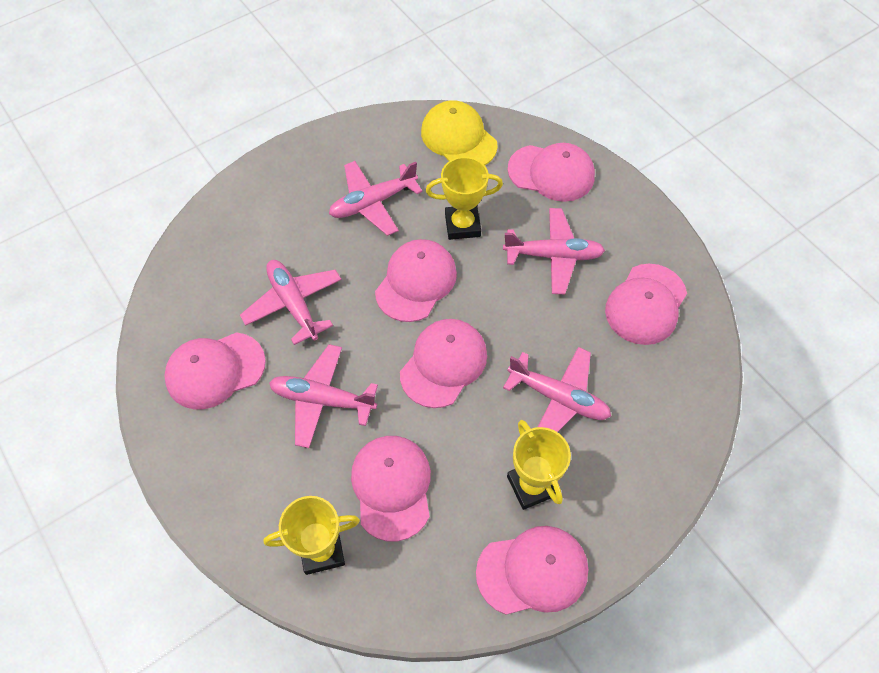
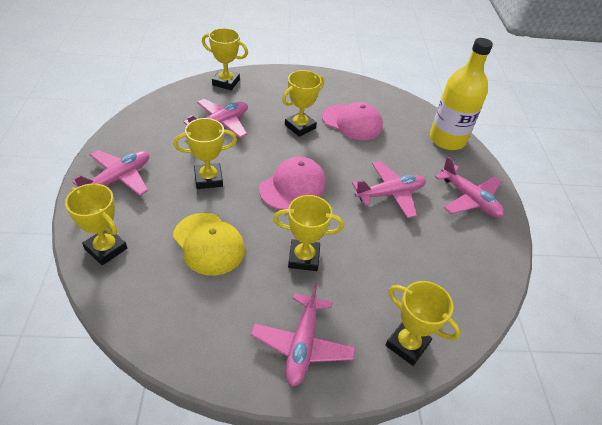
pink cap: 7 -> 2
yellow bottle: 0 -> 1
yellow trophy: 3 -> 6

